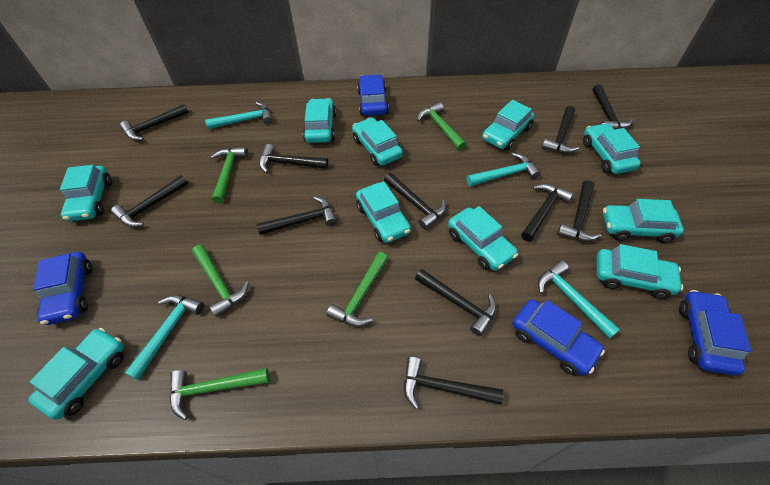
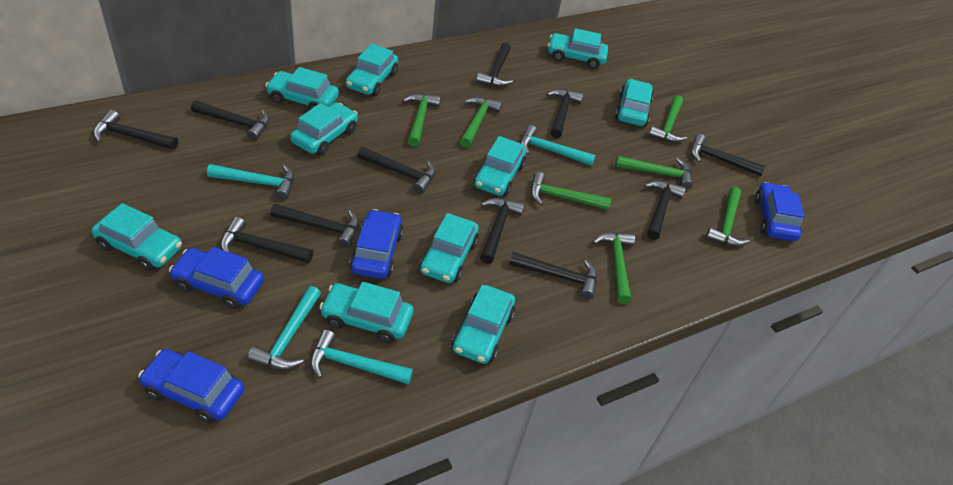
green hammer: 5 -> 7

